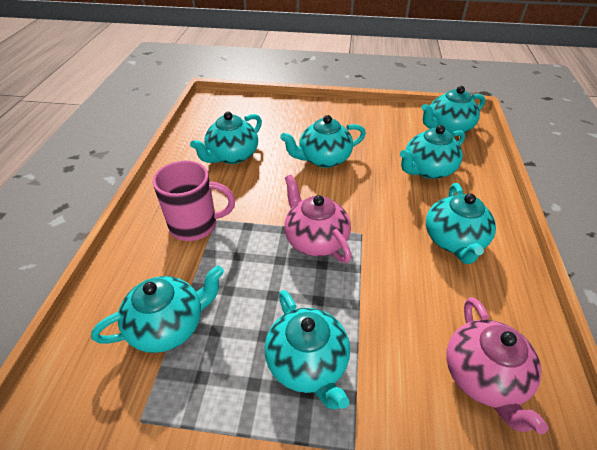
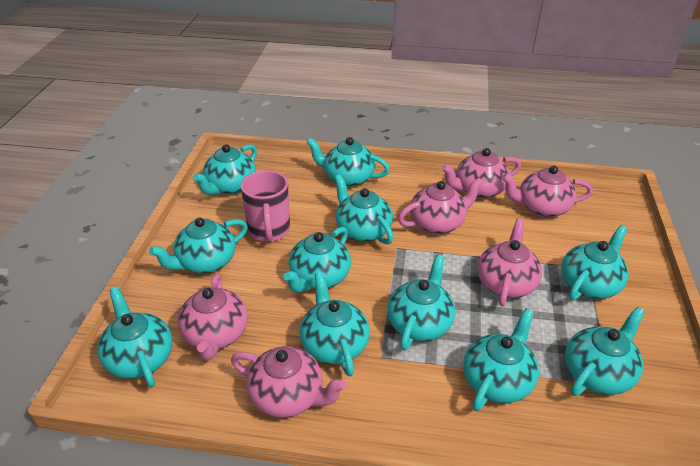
pink teapot: 2 -> 6
turquoise teapot: 7 -> 11

